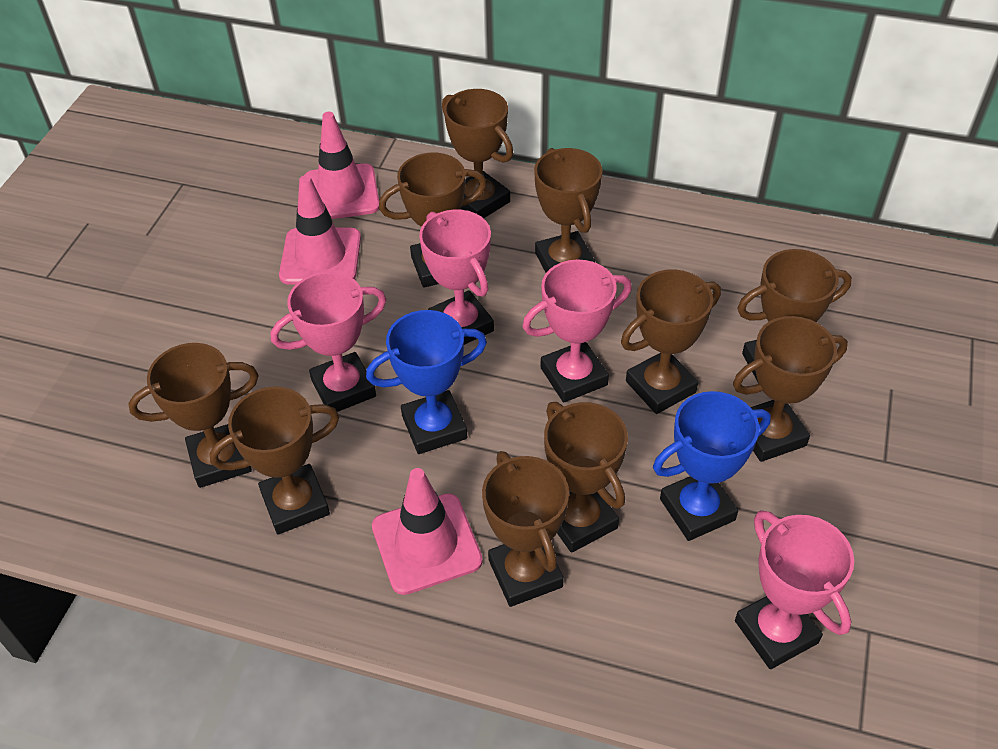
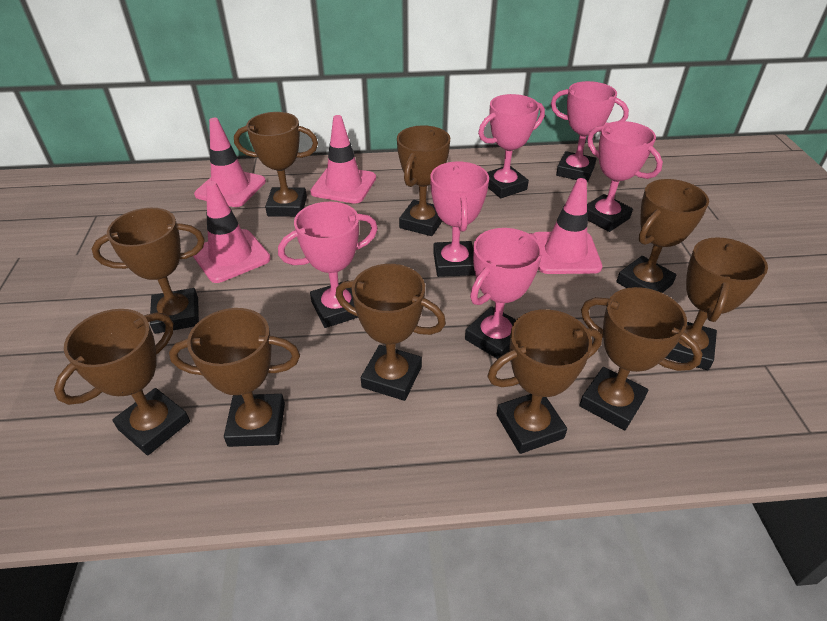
blue trophy: 2 -> 0
pink traffic cone: 3 -> 4
pink trophy: 4 -> 6

